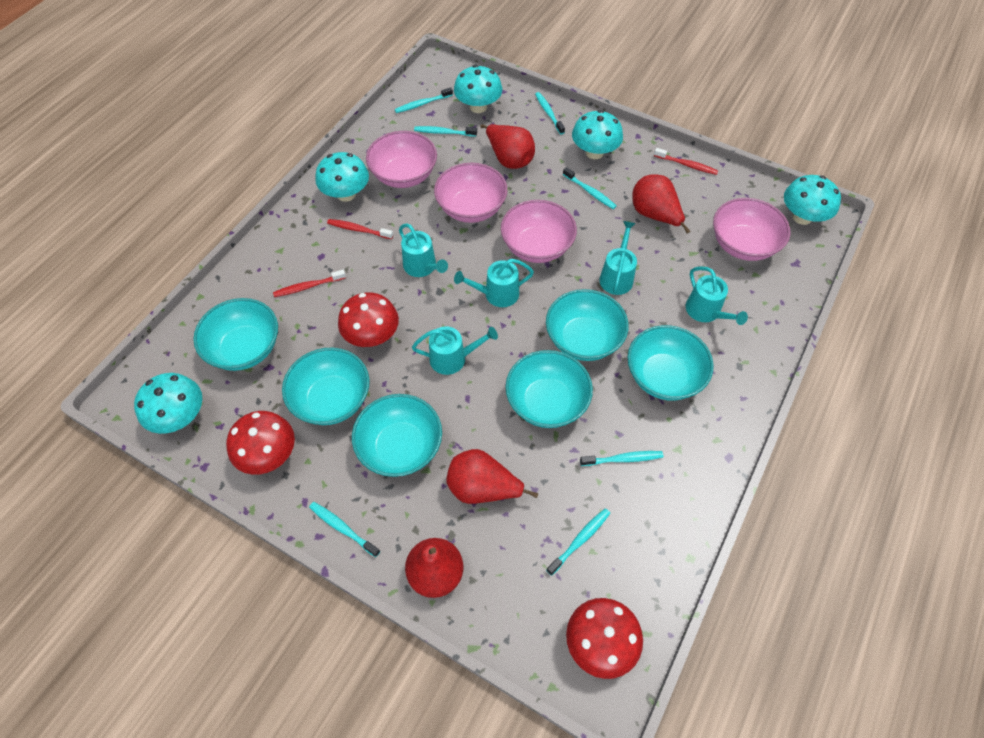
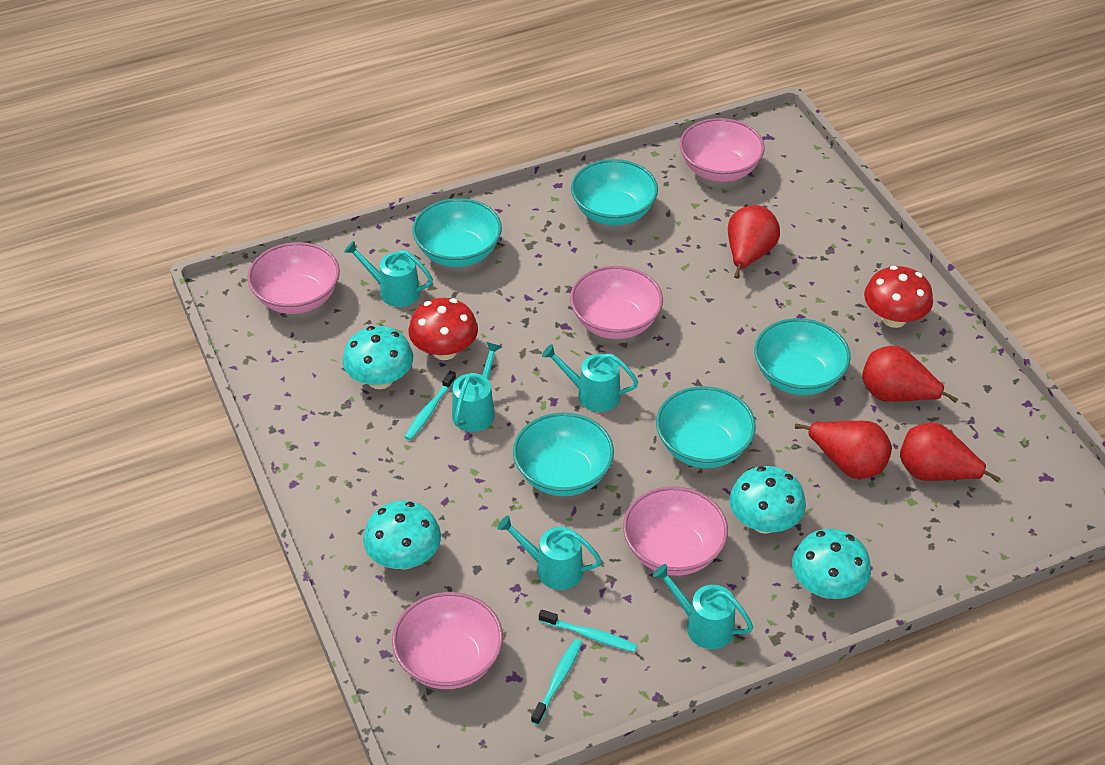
pink bowl: 4 -> 5
red mushroom: 3 -> 2
red toothbrush: 3 -> 0
turquoise bowl: 6 -> 5
turquoise mushroom: 5 -> 4
turquoise toothbrush: 7 -> 3

